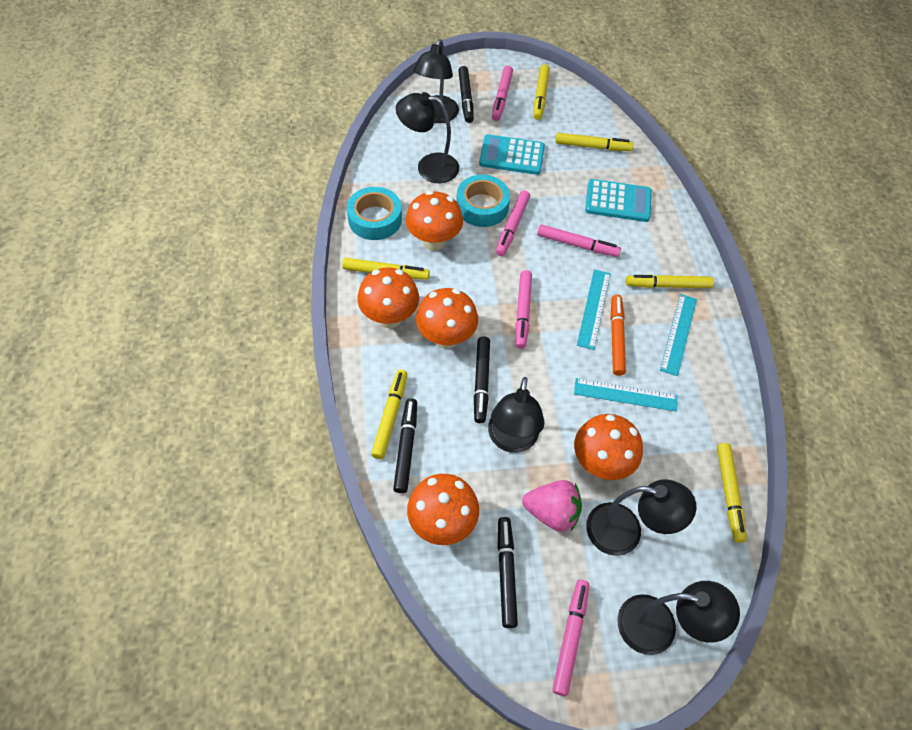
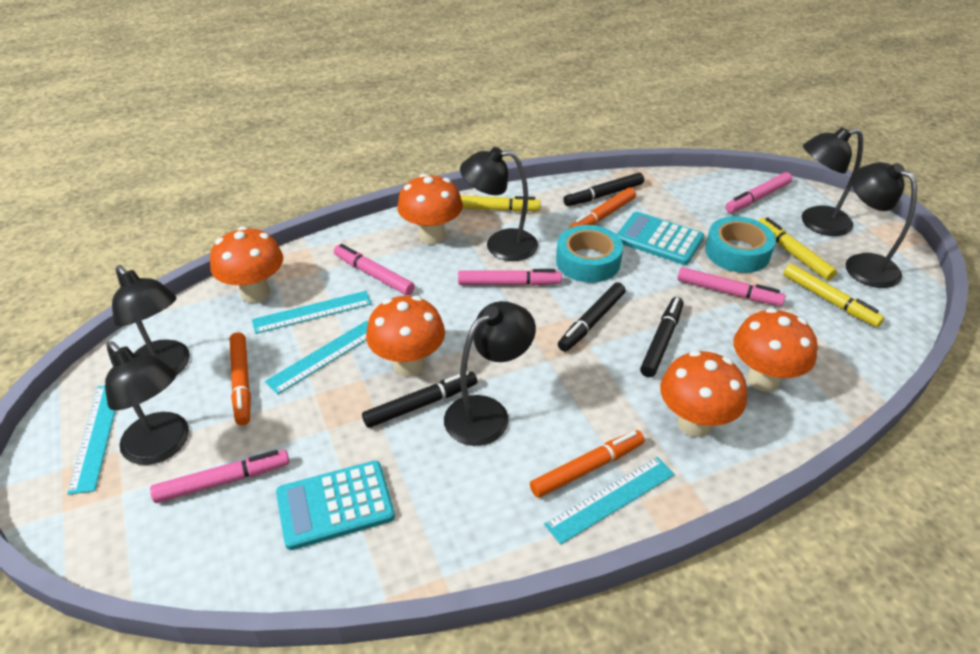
black lamp: 5 -> 6
orange marker: 1 -> 3
pink strawberry: 1 -> 0
turquoise ruler: 3 -> 4
yellow marker: 6 -> 3

